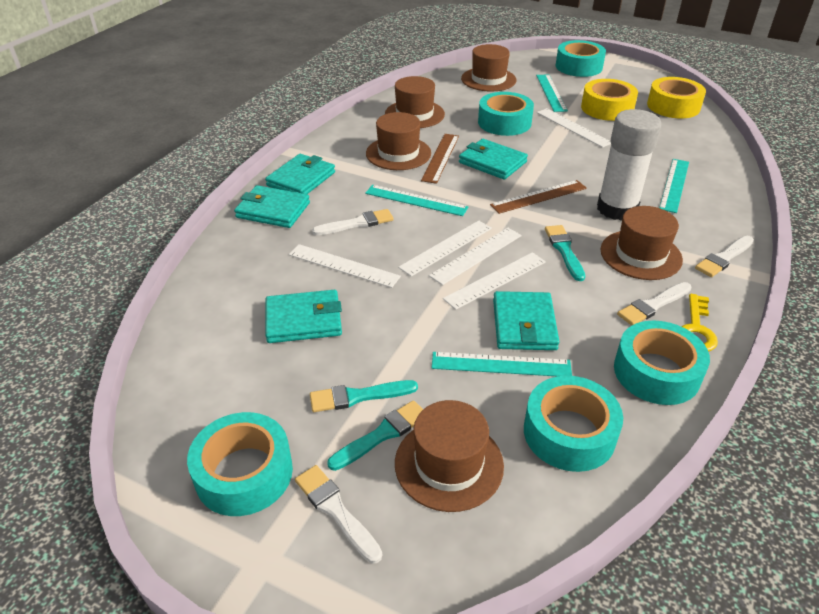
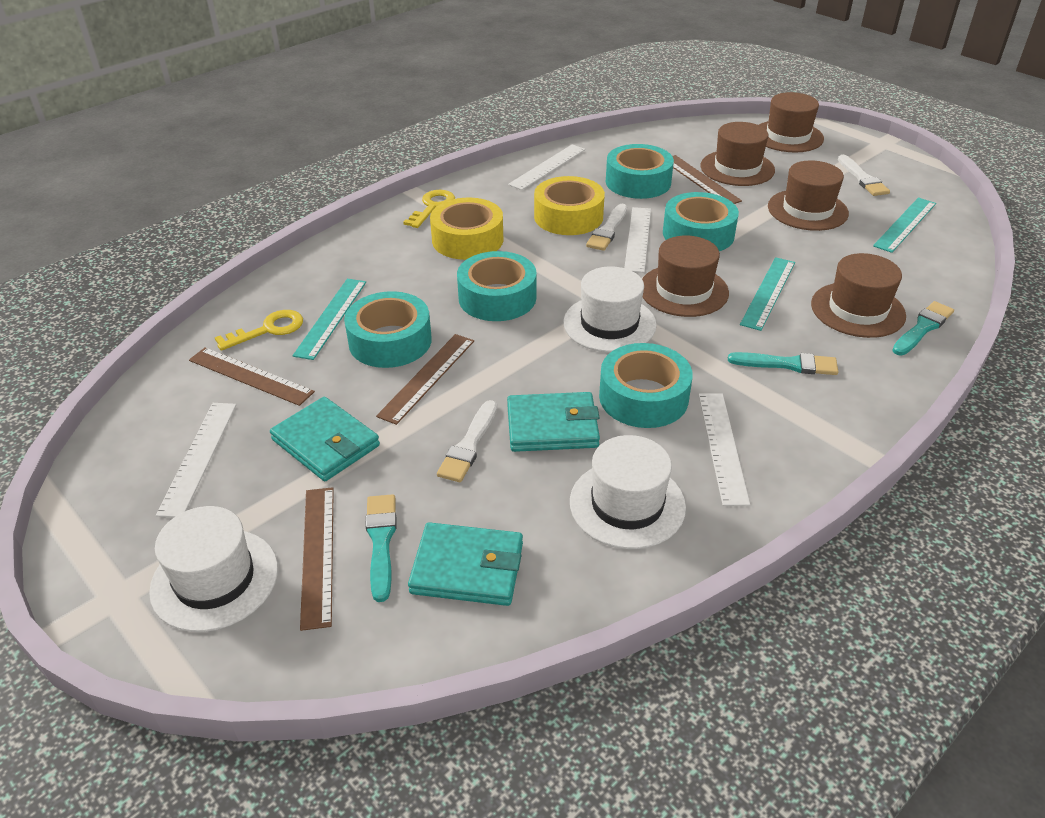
brown ruler: 2 -> 4
turquoise ruler: 4 -> 3
turquoise wallet: 5 -> 3
white brush: 4 -> 3
white glue stick: 1 -> 0
white hat: 0 -> 3
white ruler: 5 -> 4
yellow key: 1 -> 2

